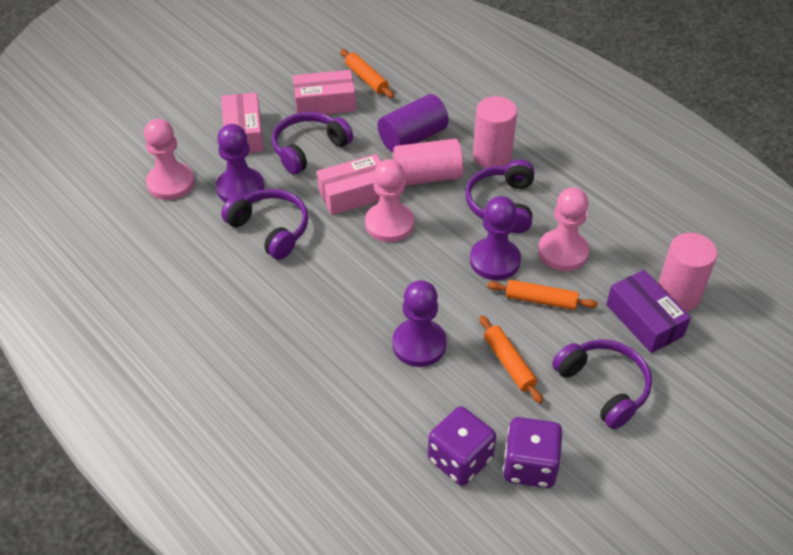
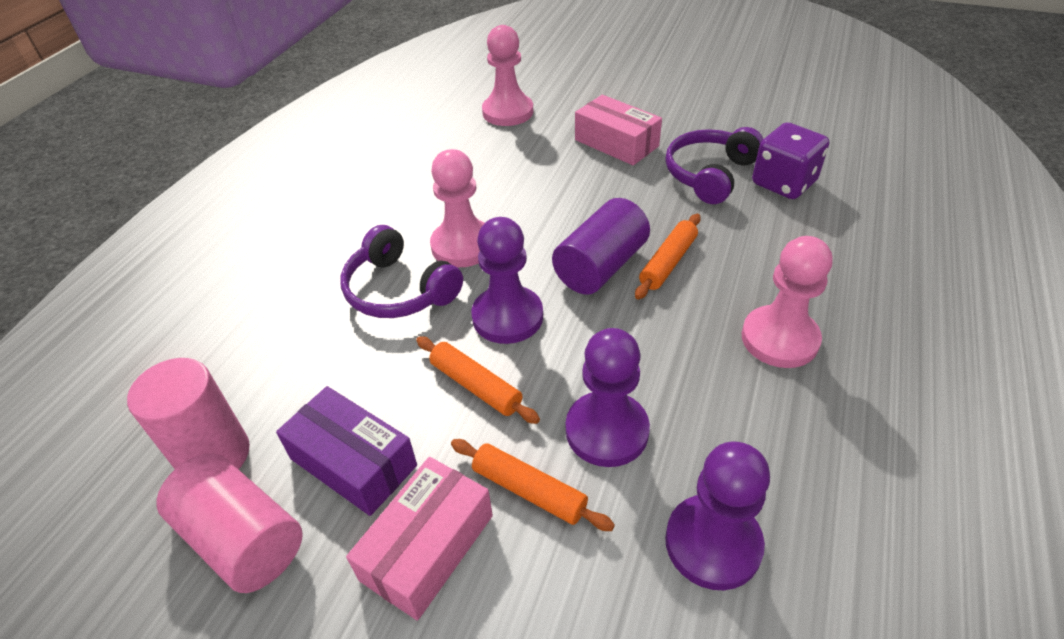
pink box: 3 -> 2
pink cylinder: 3 -> 2
purple dice: 2 -> 1
purple headphones: 4 -> 2

